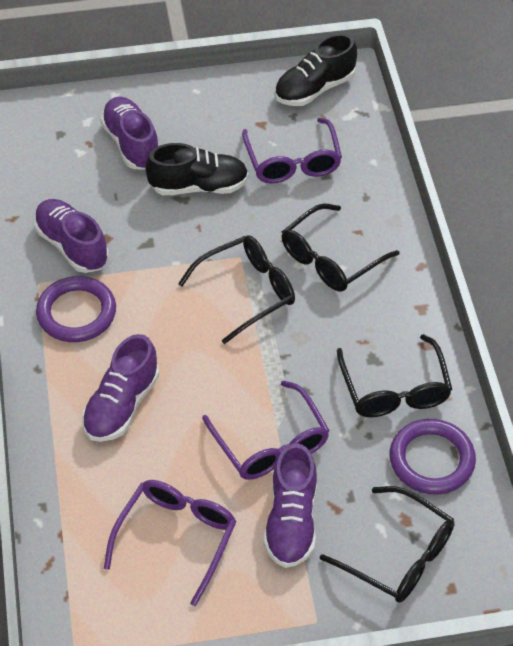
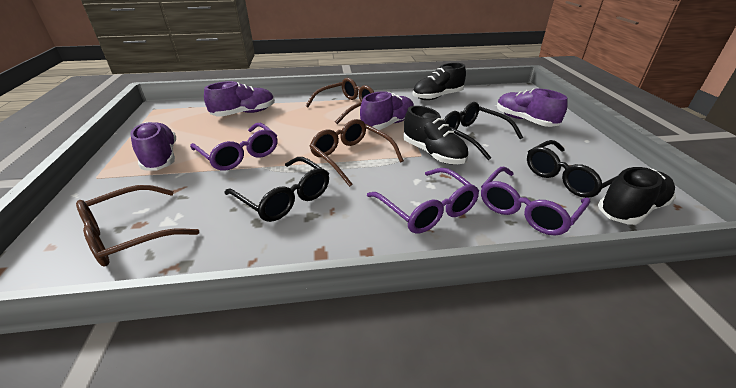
black glasses: 4 -> 3
black shoe: 2 -> 3
brown glasses: 0 -> 3
purple ring: 2 -> 0

